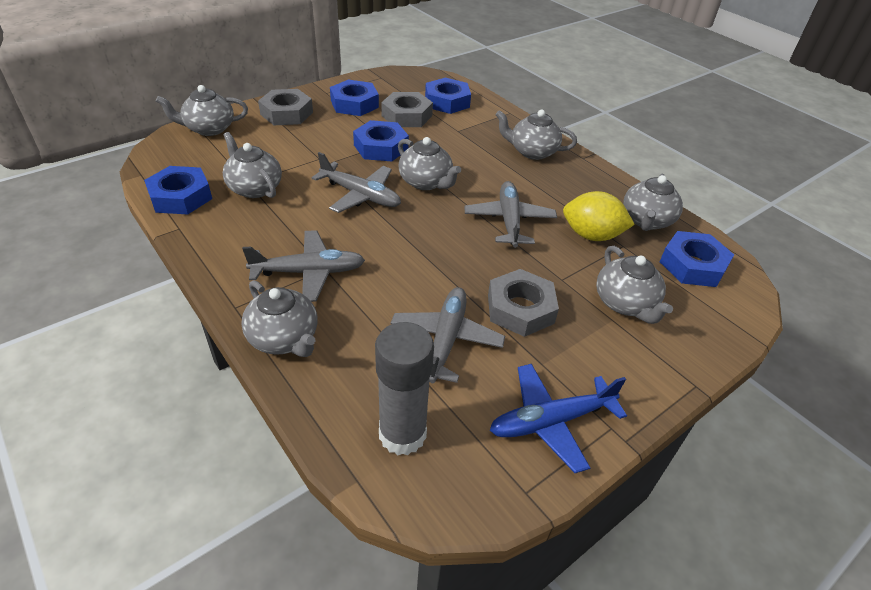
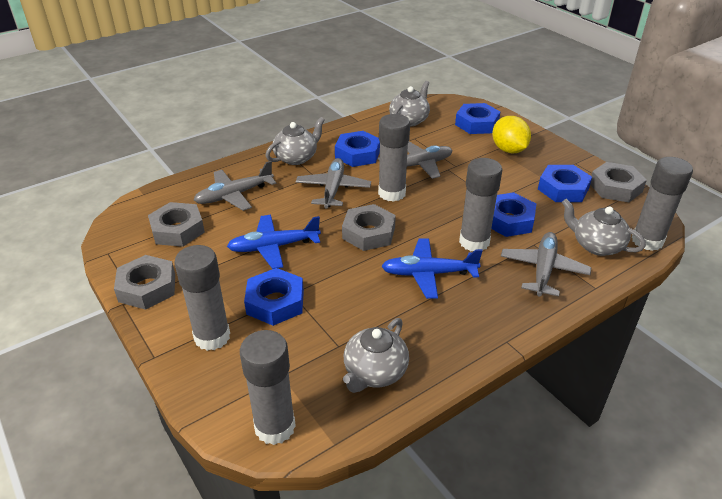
blue plane: 1 -> 2
grey glue stick: 1 -> 5
grey nut: 3 -> 4
grey teapot: 7 -> 4

